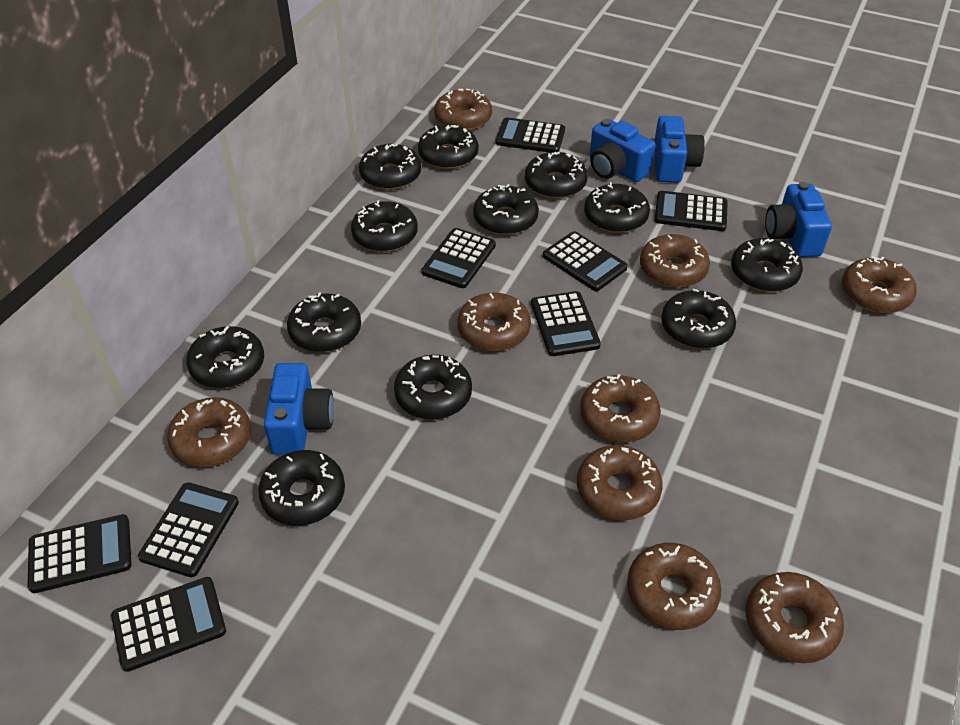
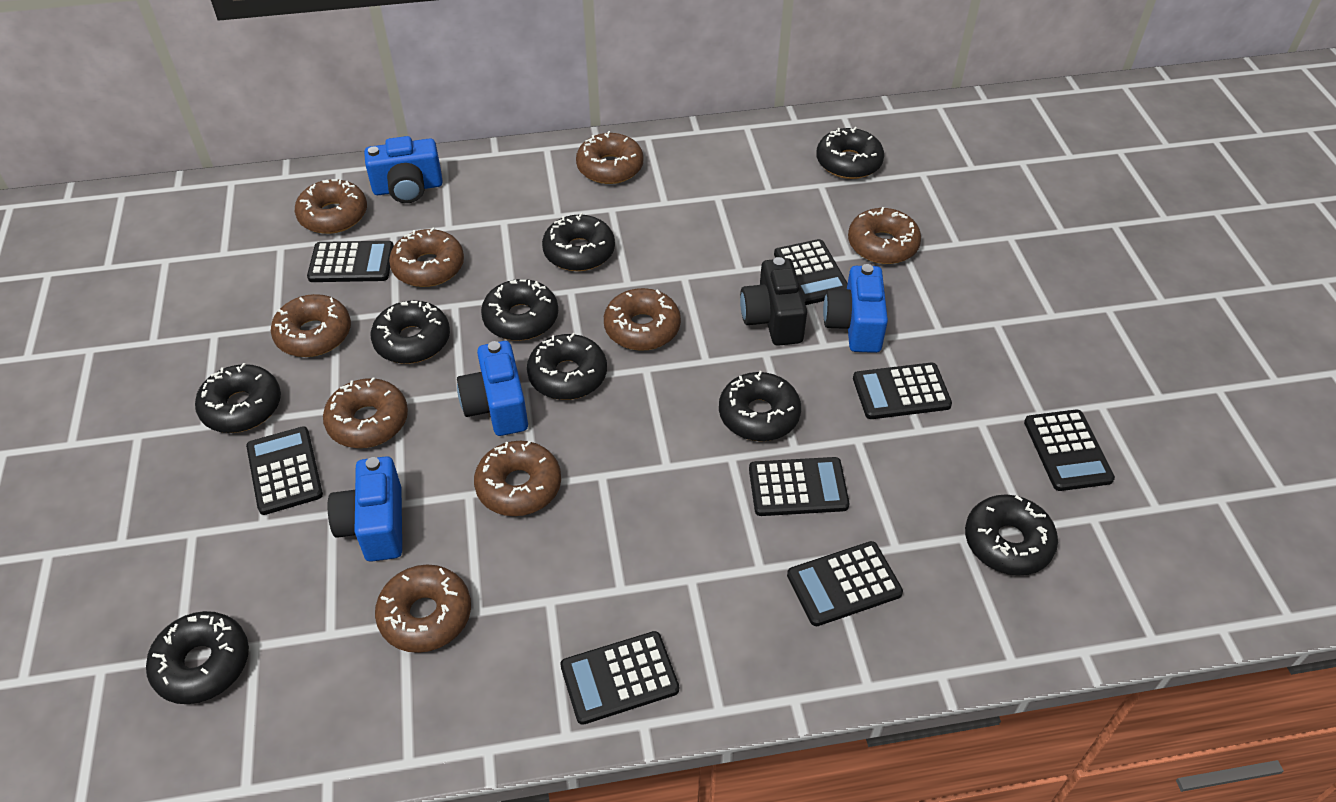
black camera: 0 -> 1
black donut: 12 -> 9

